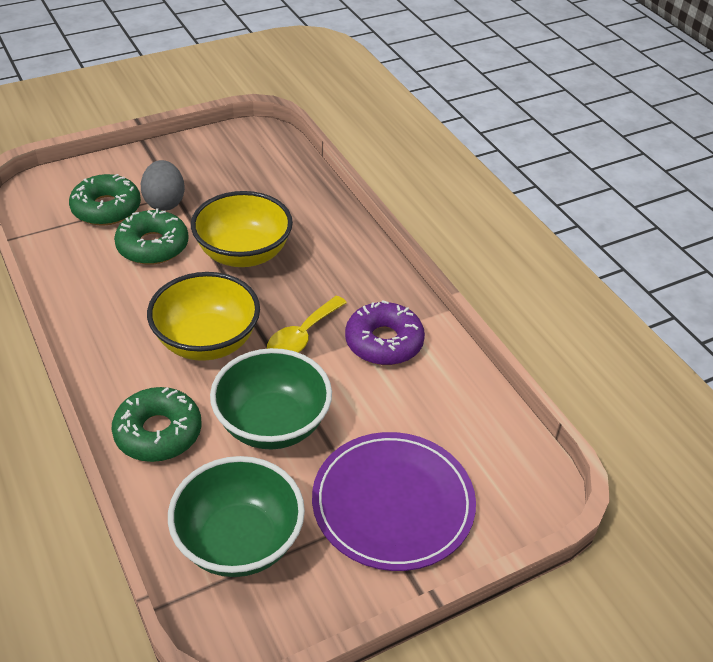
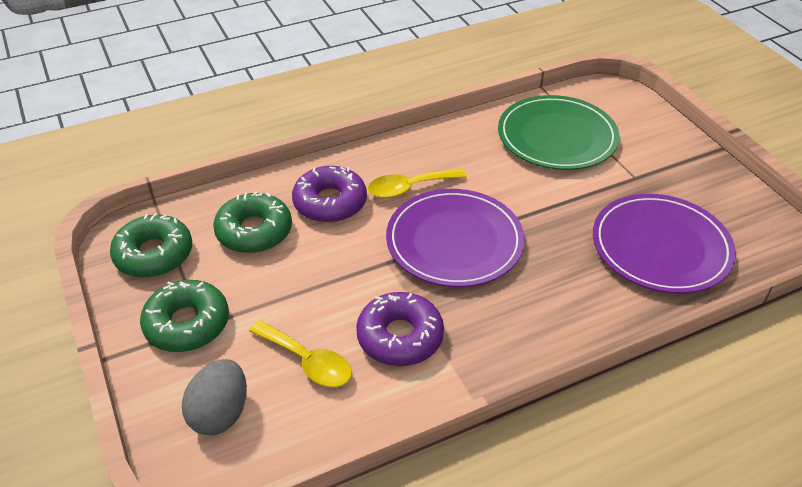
green bowl: 2 -> 0
green plate: 0 -> 1
purple donut: 1 -> 2
purple plate: 1 -> 2
yellow bowl: 2 -> 0
yellow spoon: 1 -> 2

